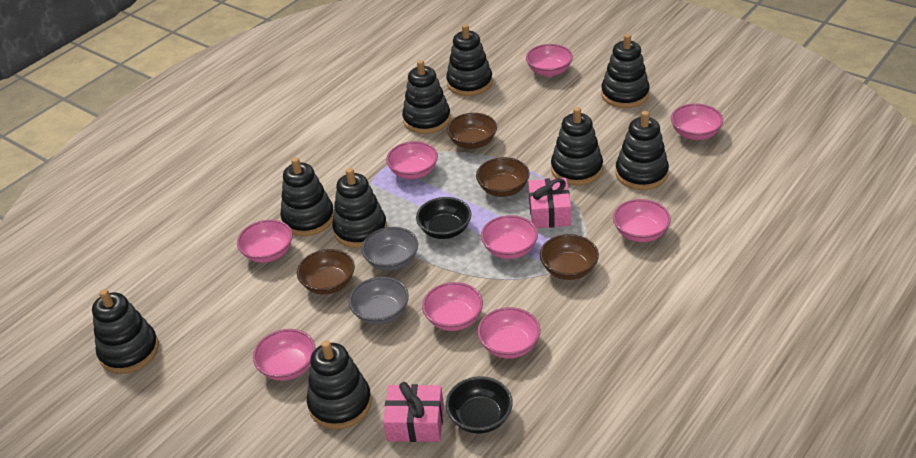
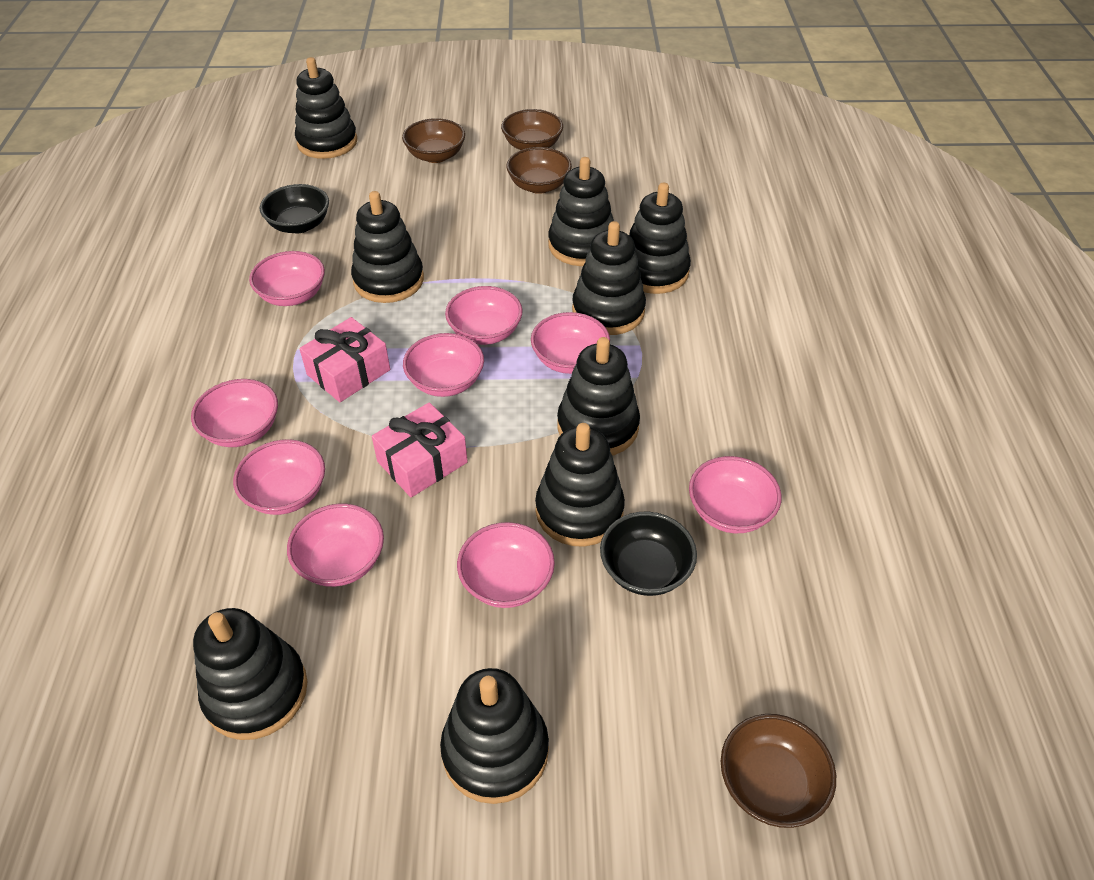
grey bowl: 2 -> 0

